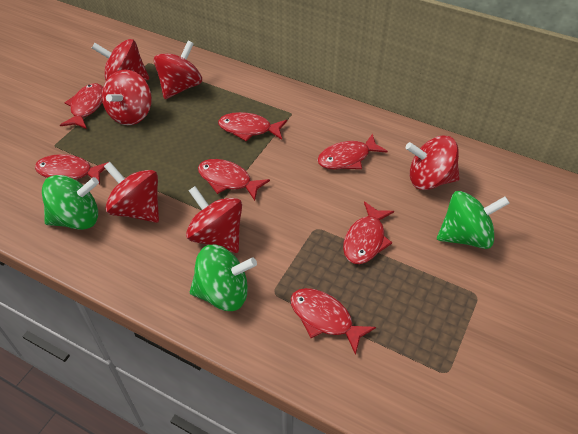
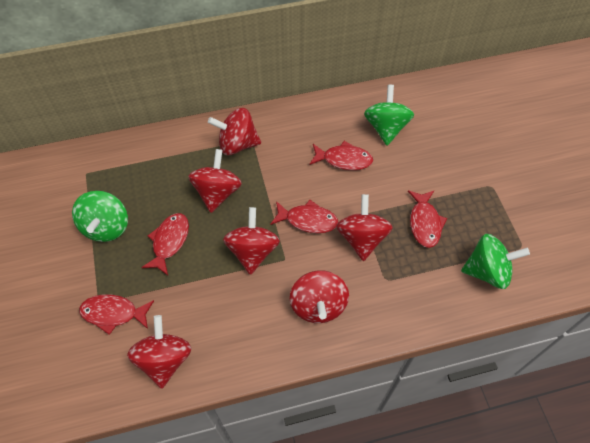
red fish: 7 -> 5

